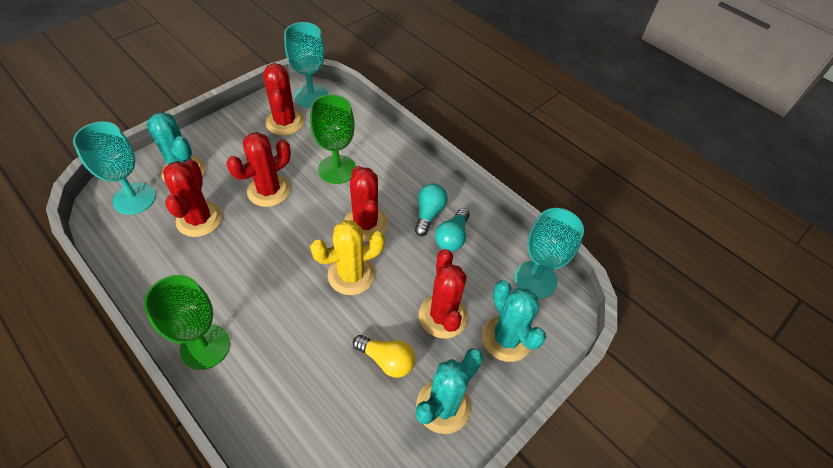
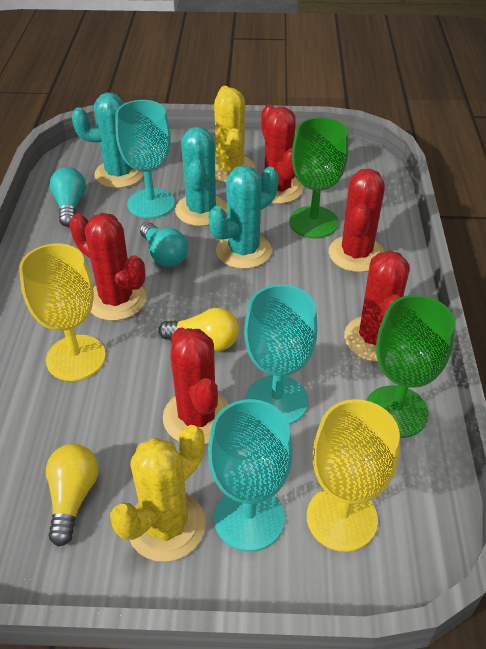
yellow cactus: 1 -> 2
yellow goblet: 0 -> 2
yellow light bulb: 1 -> 2

